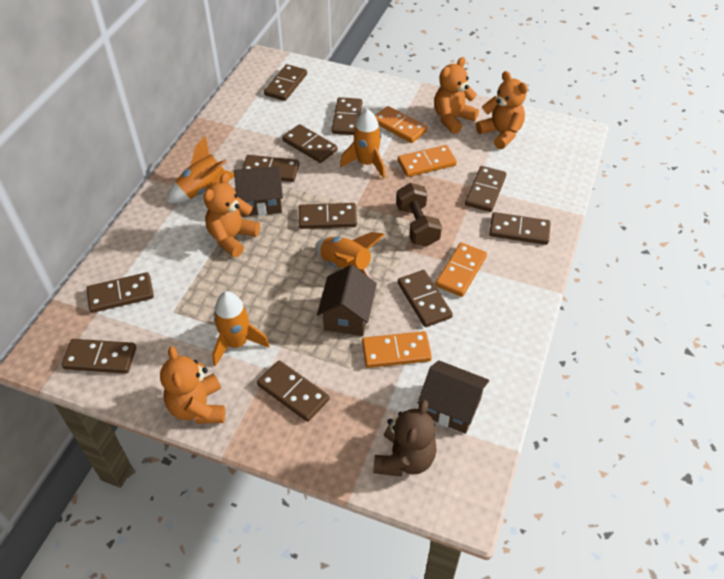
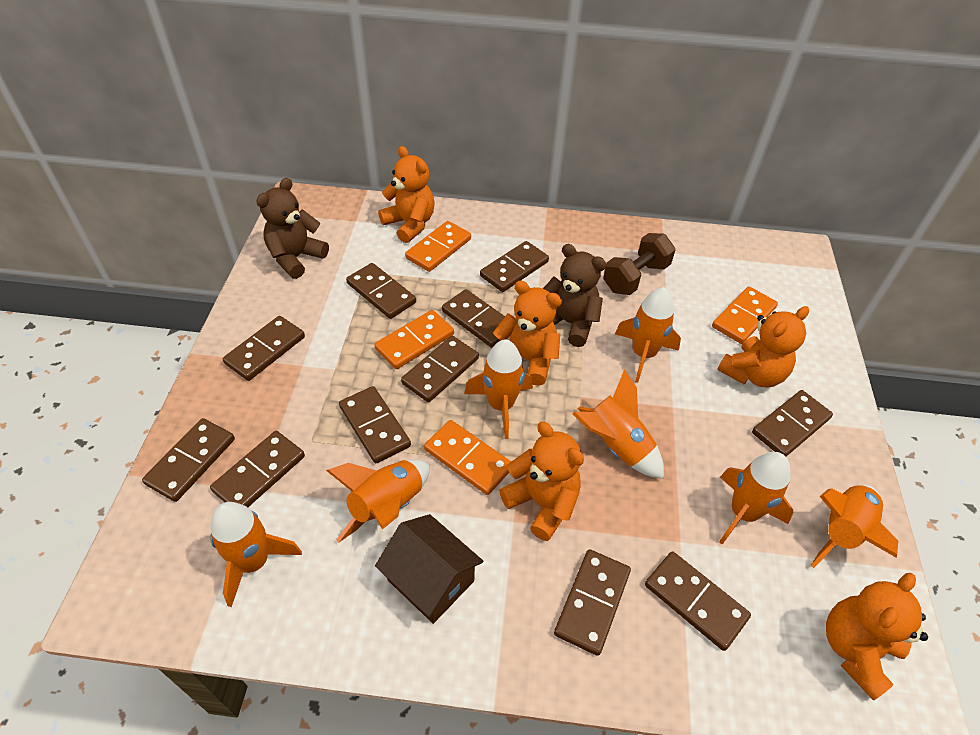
brown house: 3 -> 1
brown teddy bear: 1 -> 2
orange rocket: 4 -> 7
orange teddy bear: 4 -> 5

